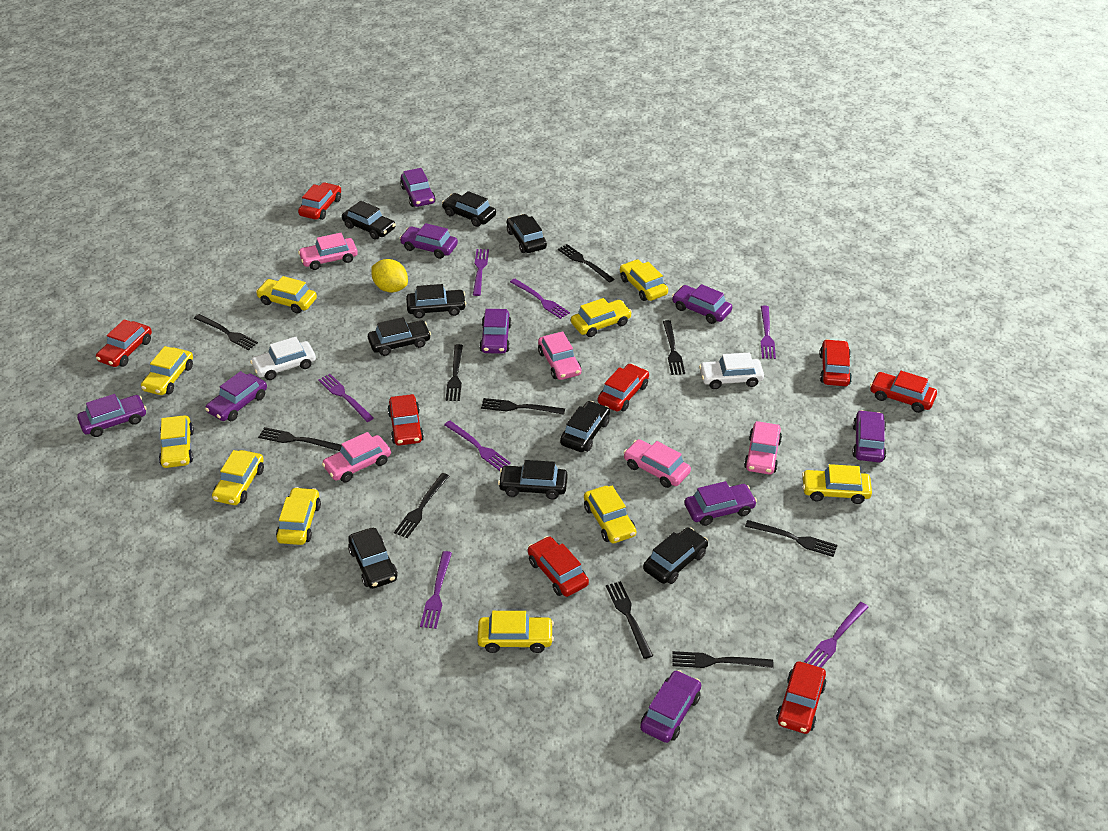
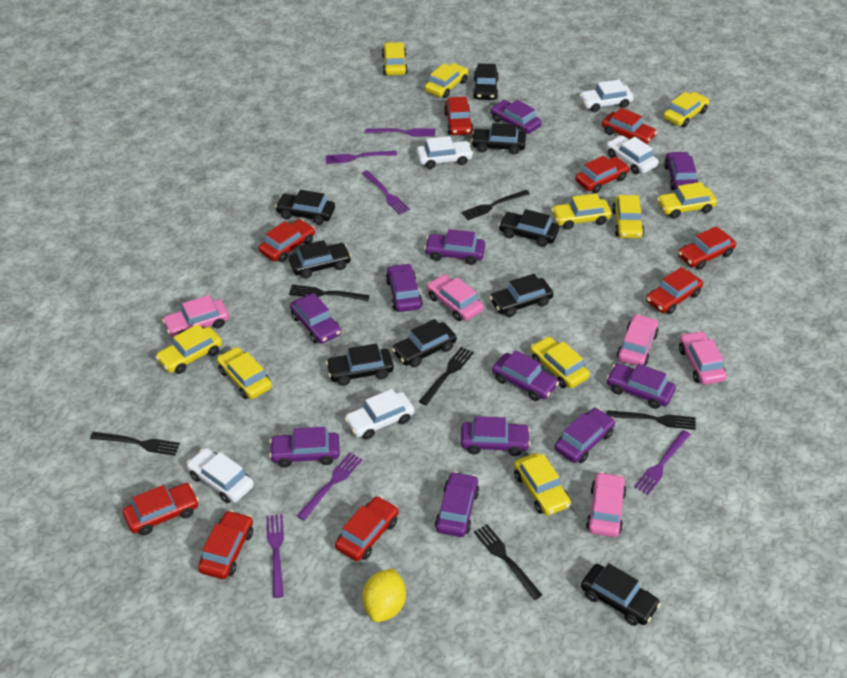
black fork: 10 -> 6
purple car: 9 -> 11
purple fork: 7 -> 6
red car: 8 -> 9
white car: 2 -> 5

